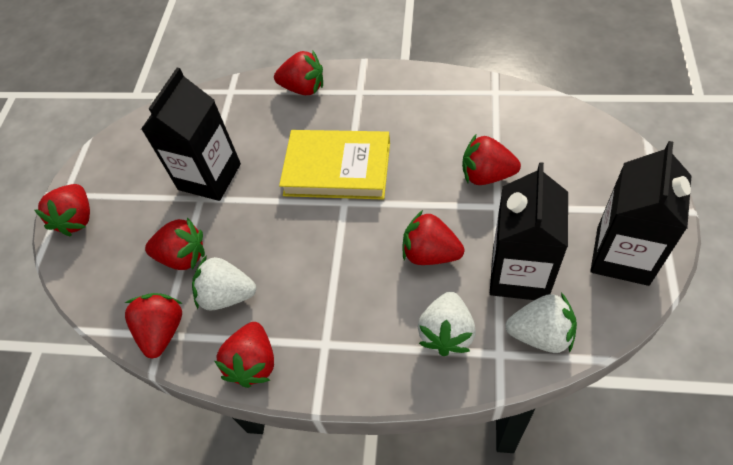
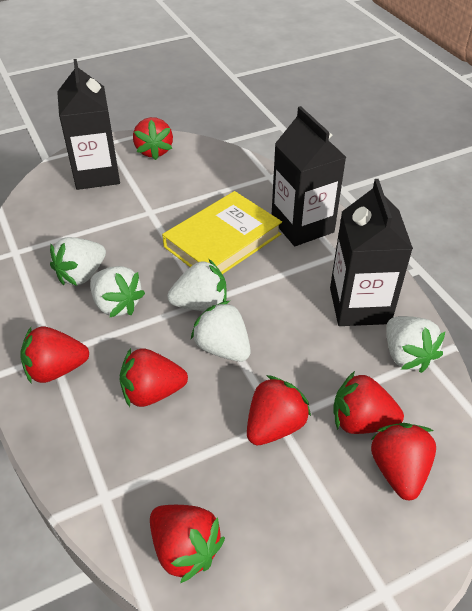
white strawberry: 3 -> 5

